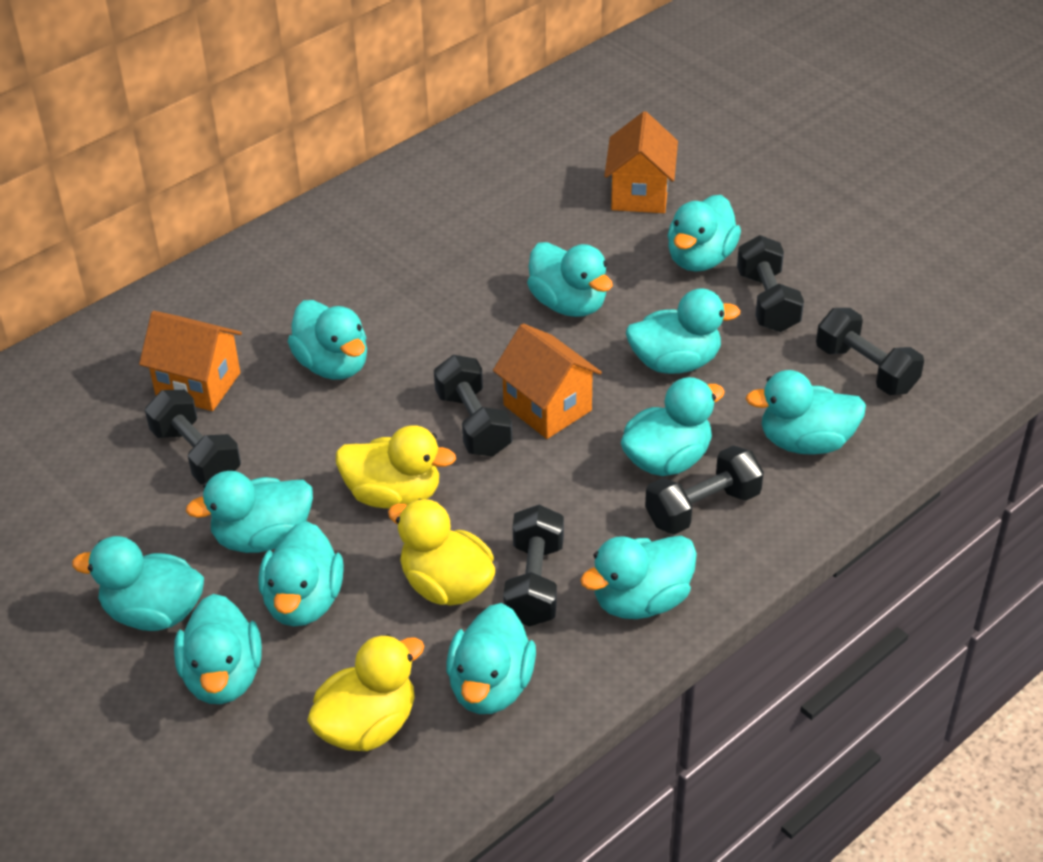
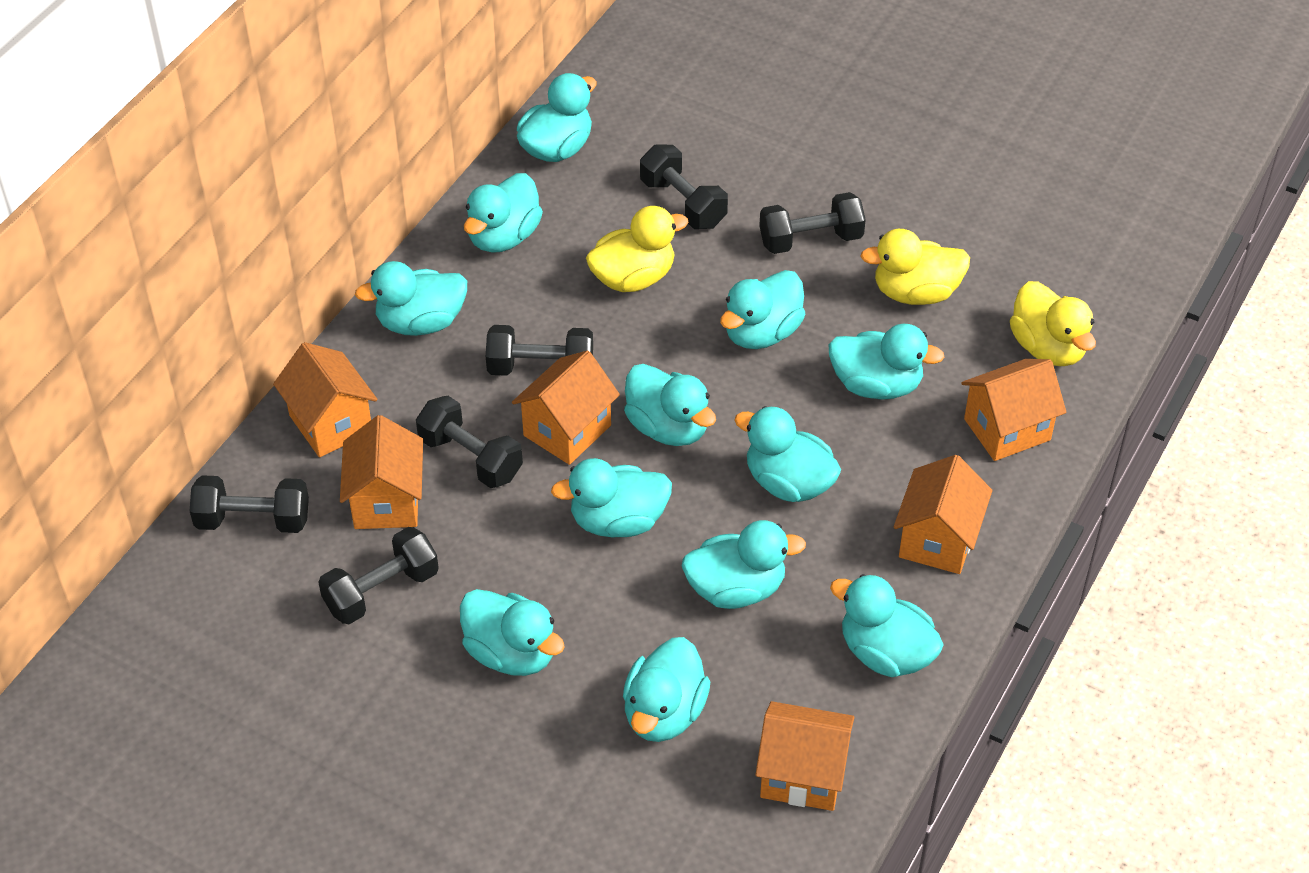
orange house: 3 -> 6

